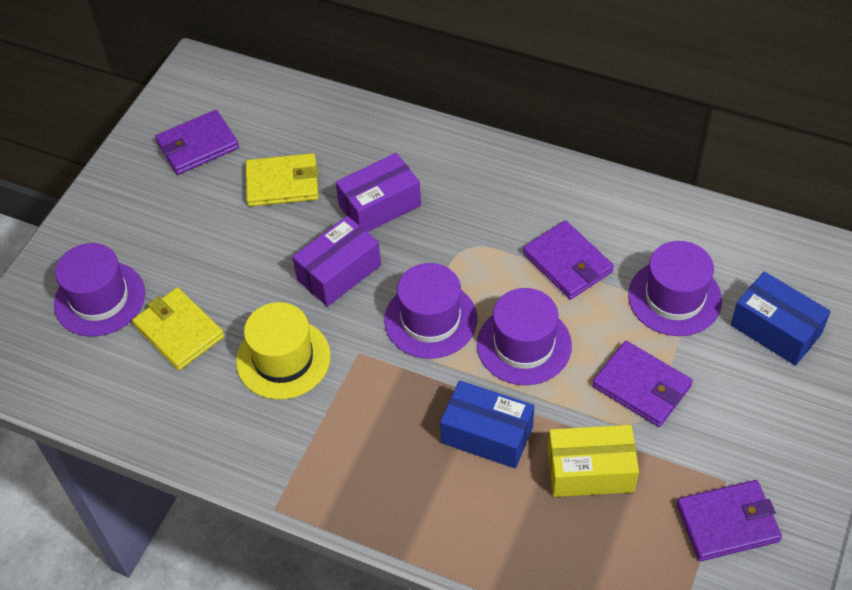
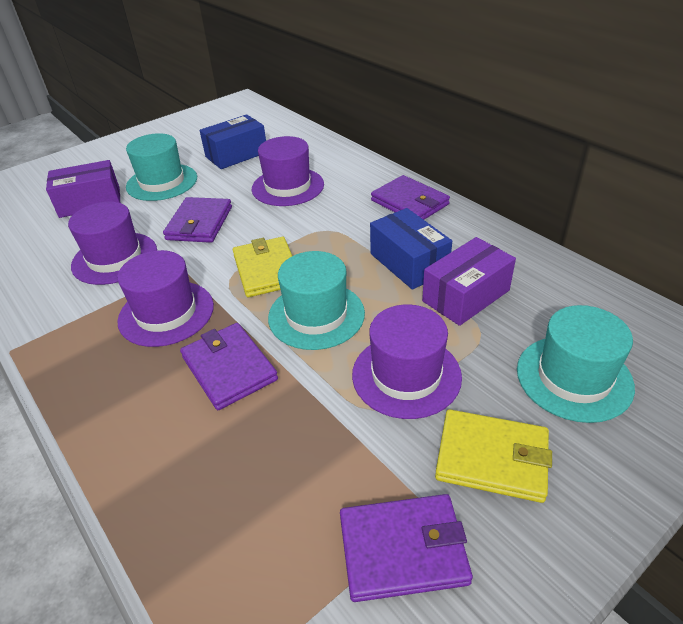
turquoise hat: 0 -> 3
yellow box: 1 -> 0
yellow hat: 1 -> 0

